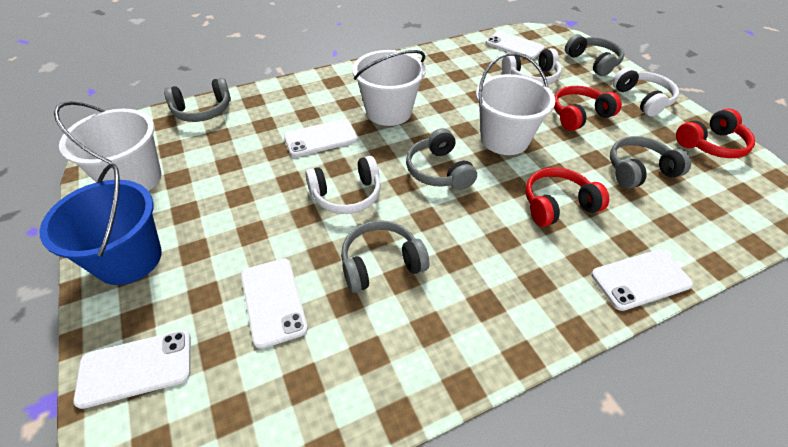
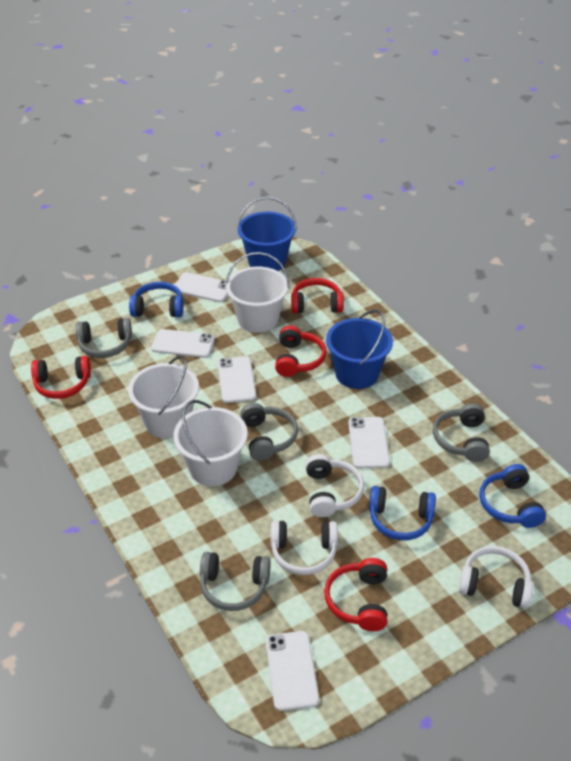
blue bucket: 1 -> 2
blue headphones: 0 -> 3
grey headphones: 5 -> 4
red headphones: 3 -> 4

